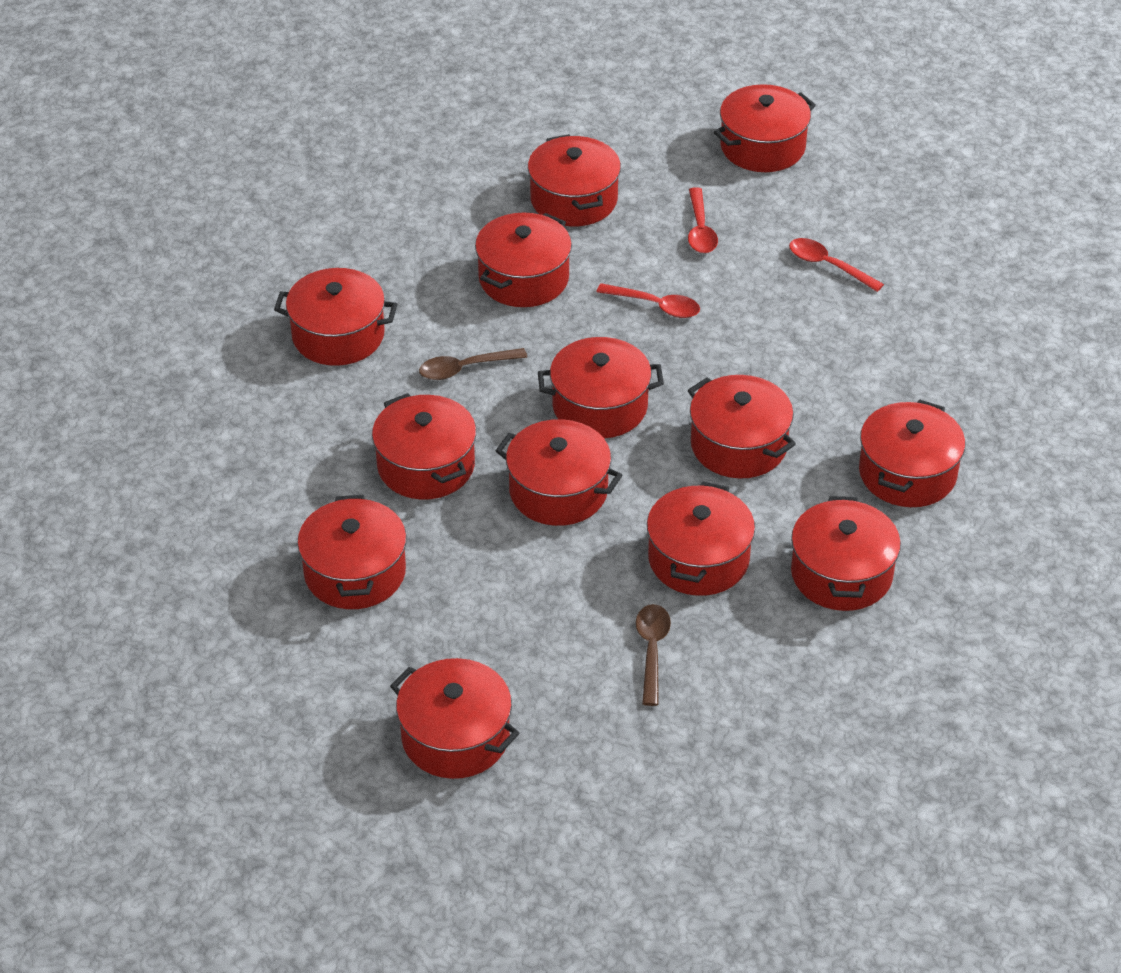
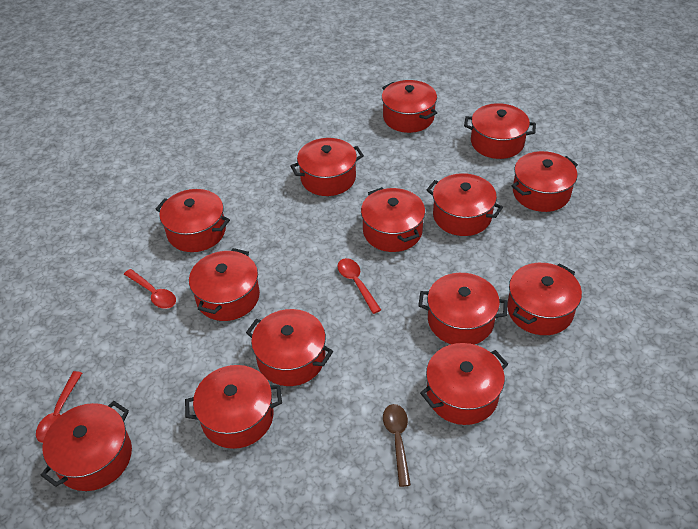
brown spoon: 2 -> 1
red pot: 13 -> 14

